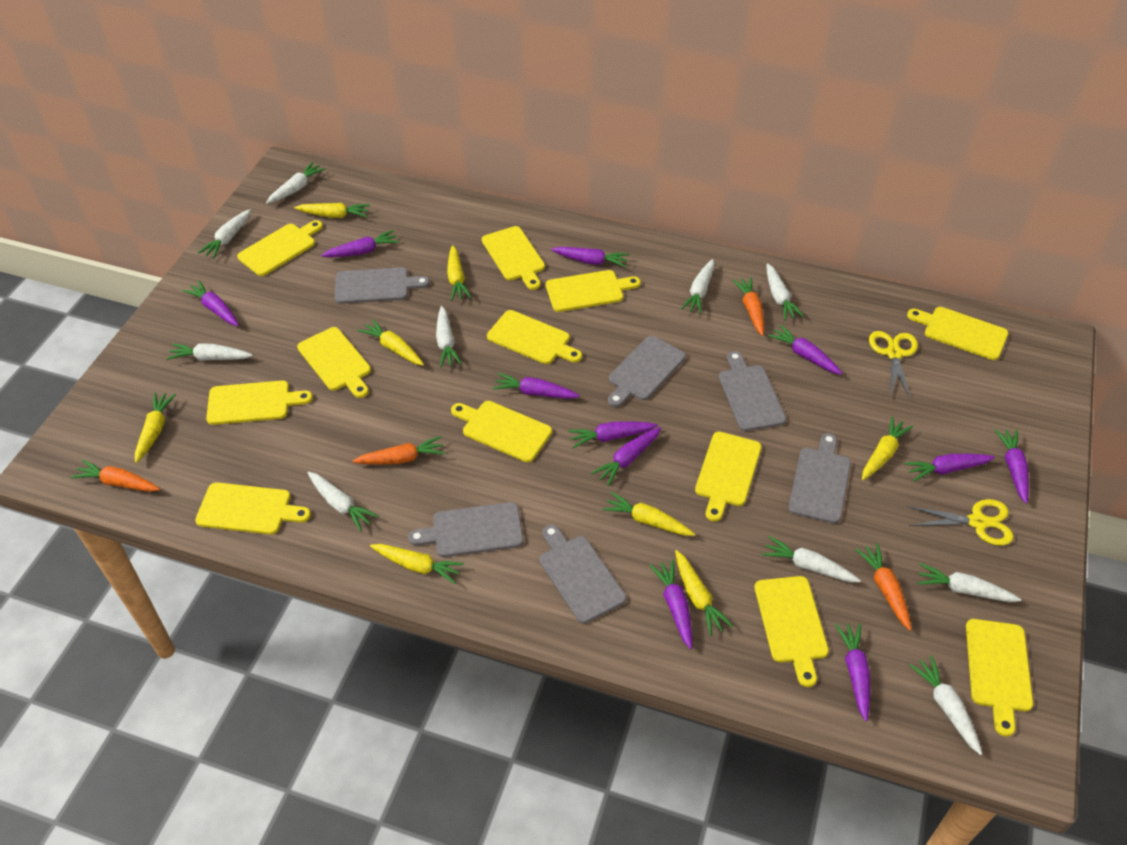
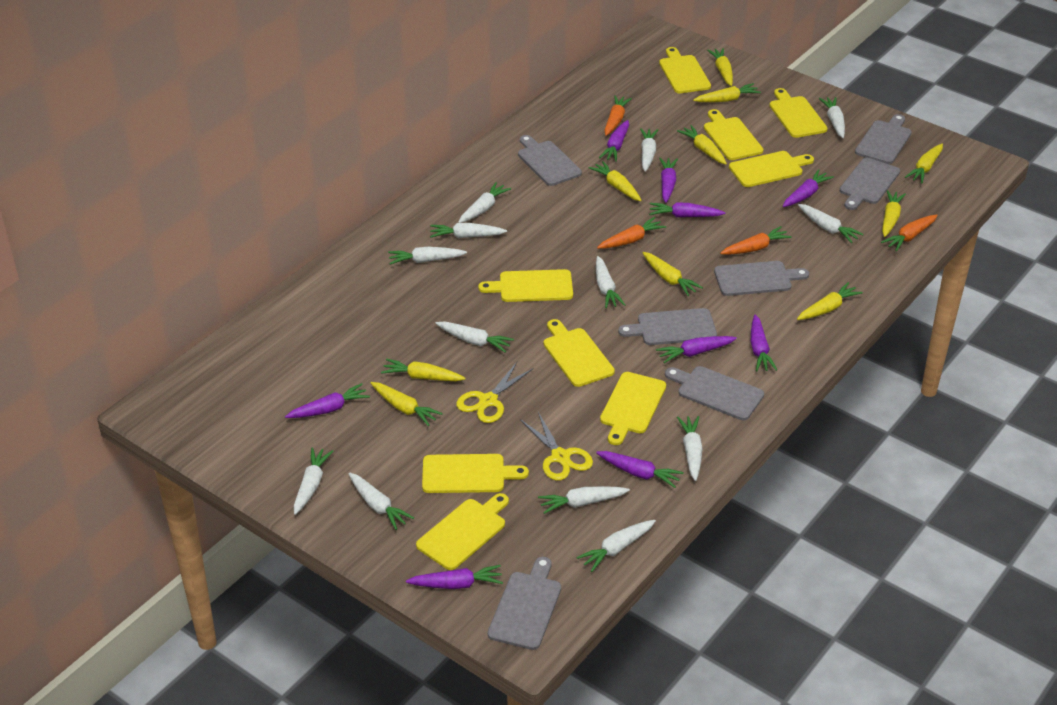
grey cutting board: 6 -> 7
purple carrot: 11 -> 9
white carrot: 10 -> 13
yellow carrot: 8 -> 10
yellow cutting board: 12 -> 9

